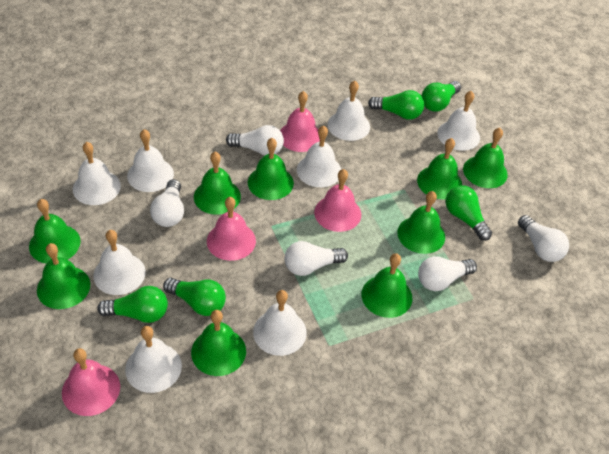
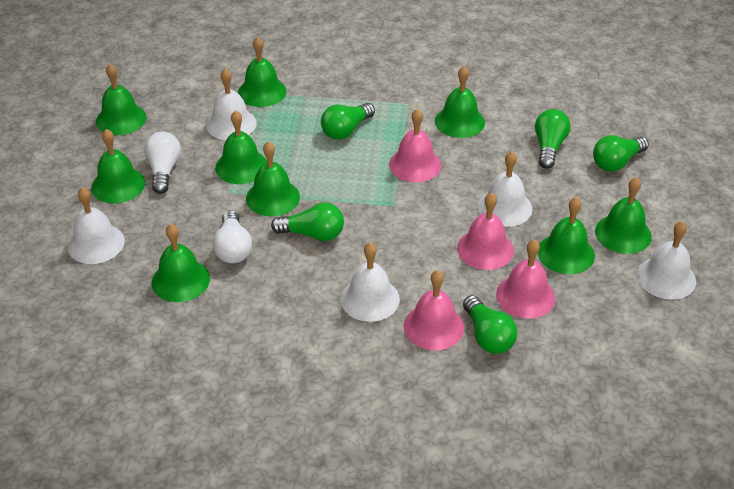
white bell: 8 -> 5
white light bulb: 5 -> 2

